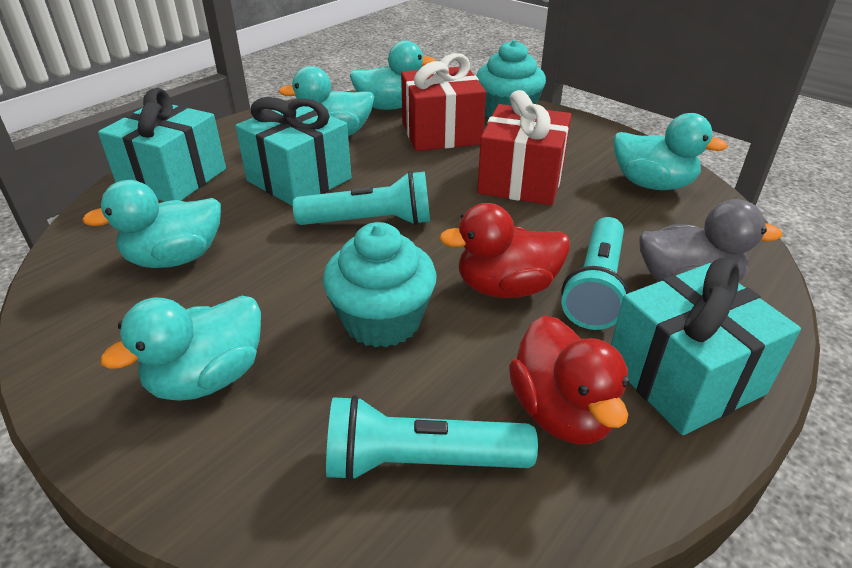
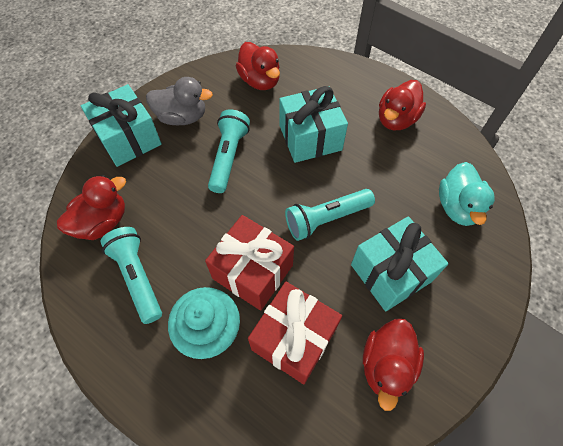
red duck: 2 -> 4
turquoise cupcake: 2 -> 1
turquoise duck: 5 -> 1

